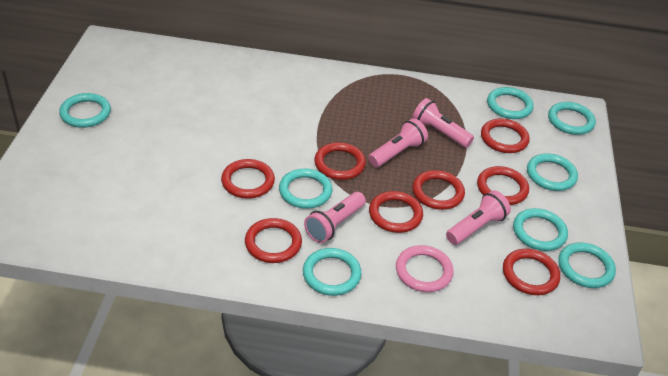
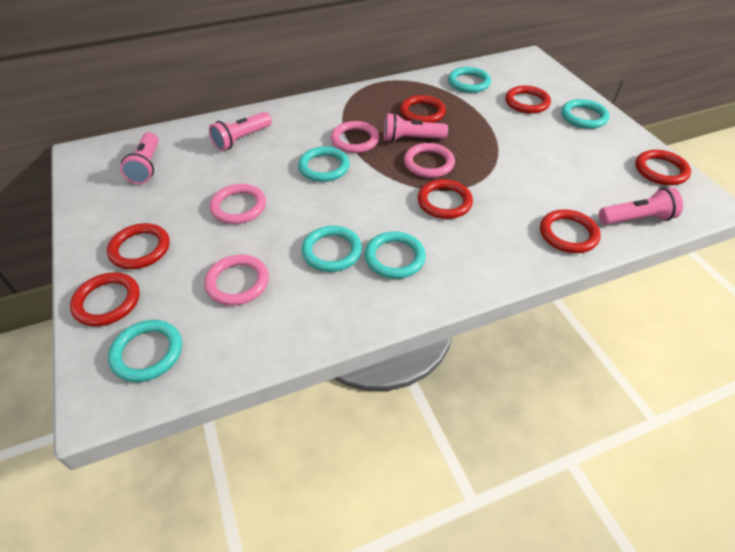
pink ring: 1 -> 4
red ring: 8 -> 7
turquoise ring: 8 -> 6

